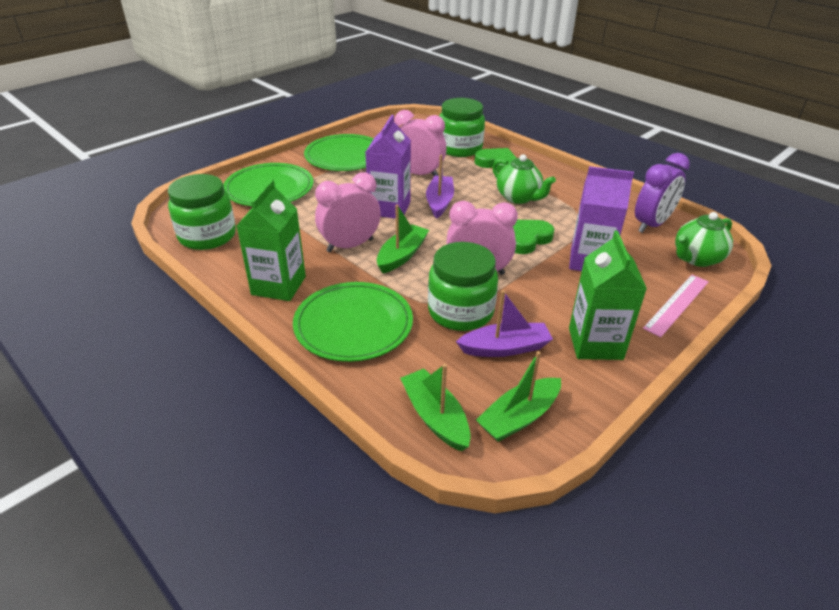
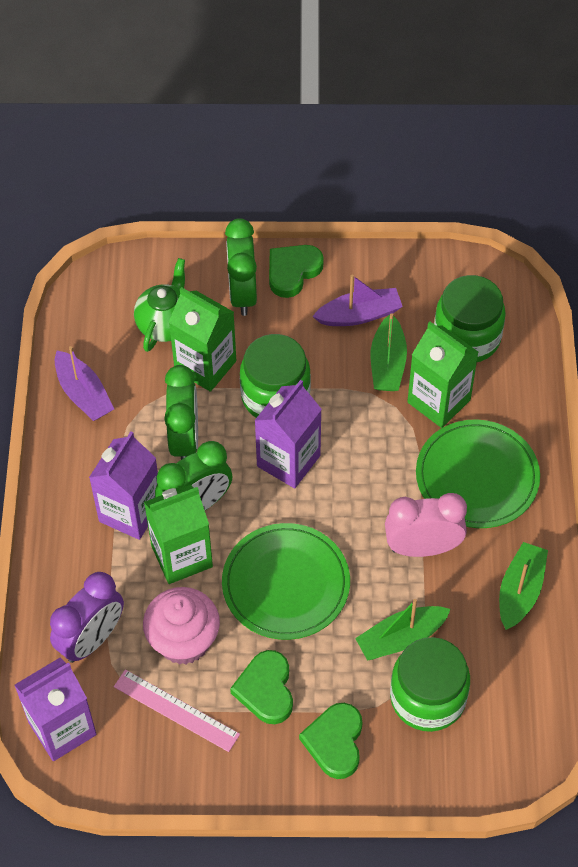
green carton: 2 -> 3
green clock: 0 -> 3
green heart: 2 -> 3
green plate: 3 -> 2
green teapot: 2 -> 1
pink clock: 3 -> 1
pink cupcake: 0 -> 1
purple carton: 2 -> 3

